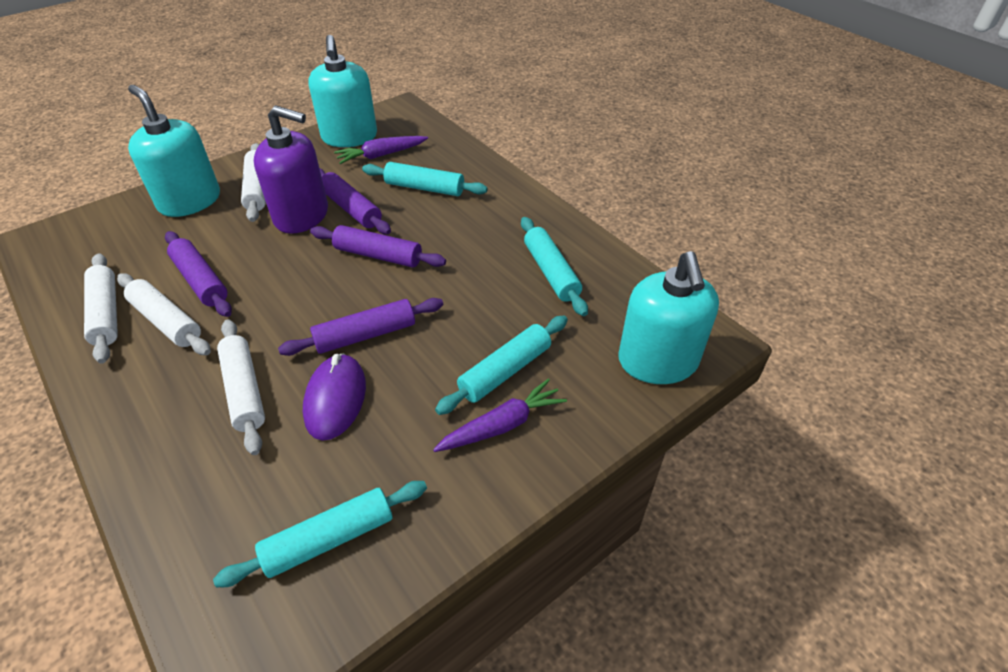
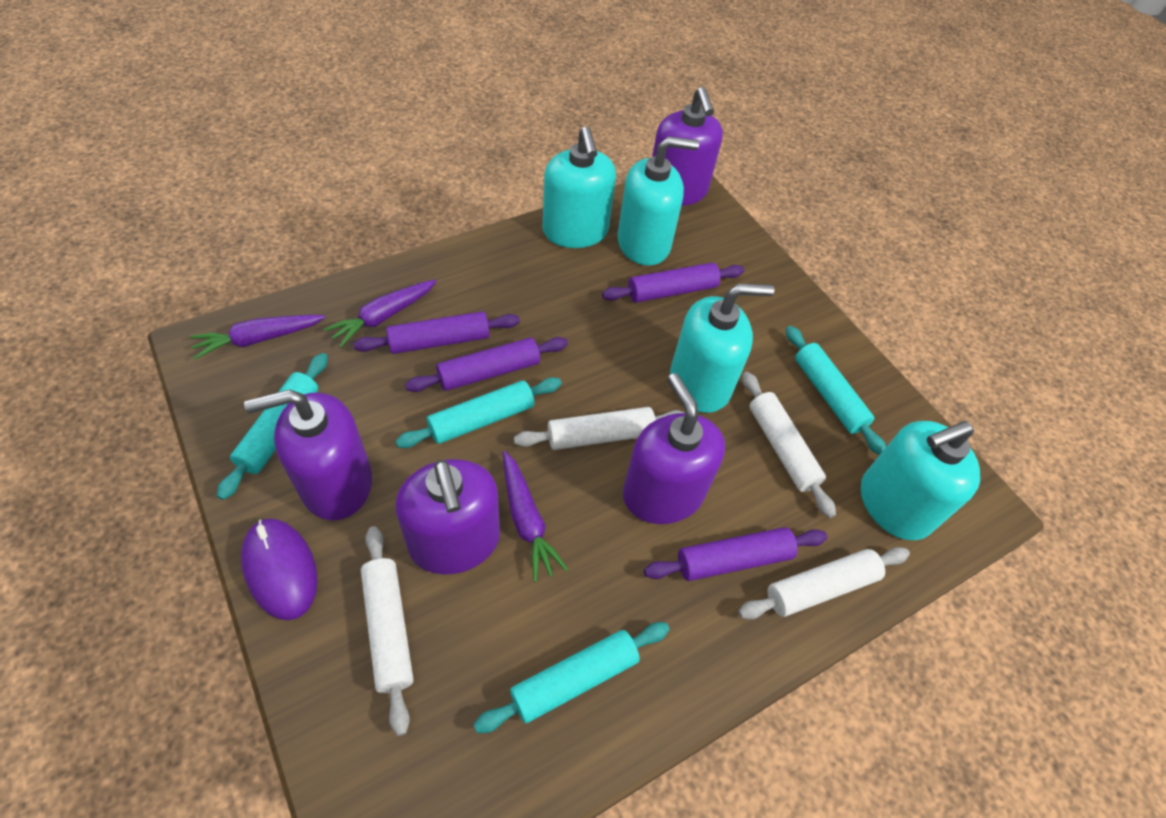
purple carrot: 2 -> 3
purple soap dispenser: 1 -> 4
turquoise soap dispenser: 3 -> 4

